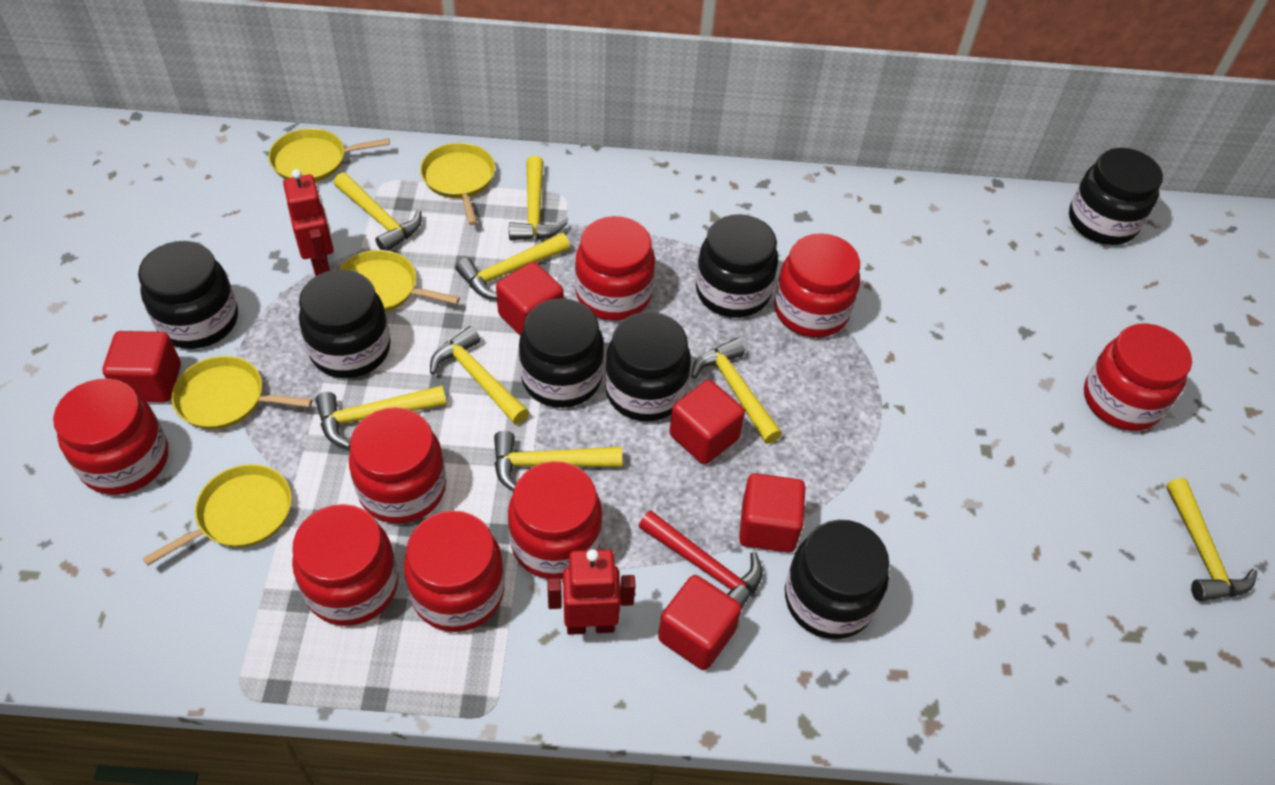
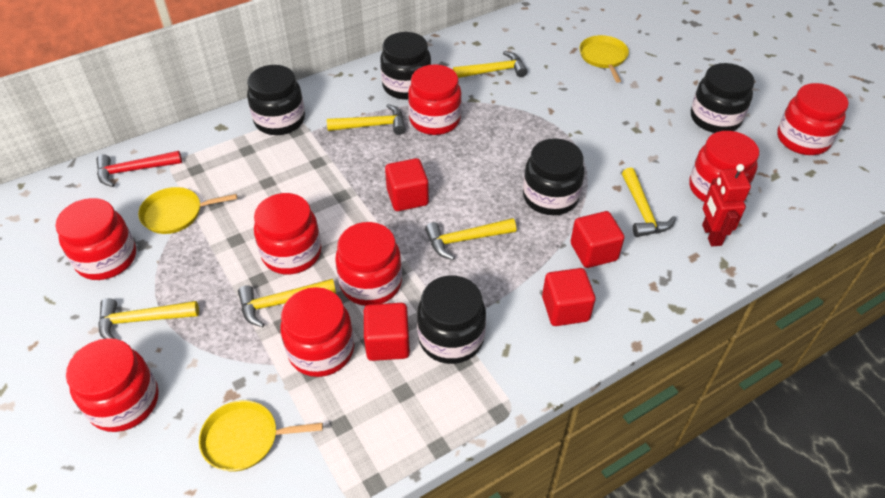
black jar: 7 -> 5
red cube: 5 -> 4
red robot: 2 -> 1
yellow hammer: 8 -> 6
yellow pan: 5 -> 3

